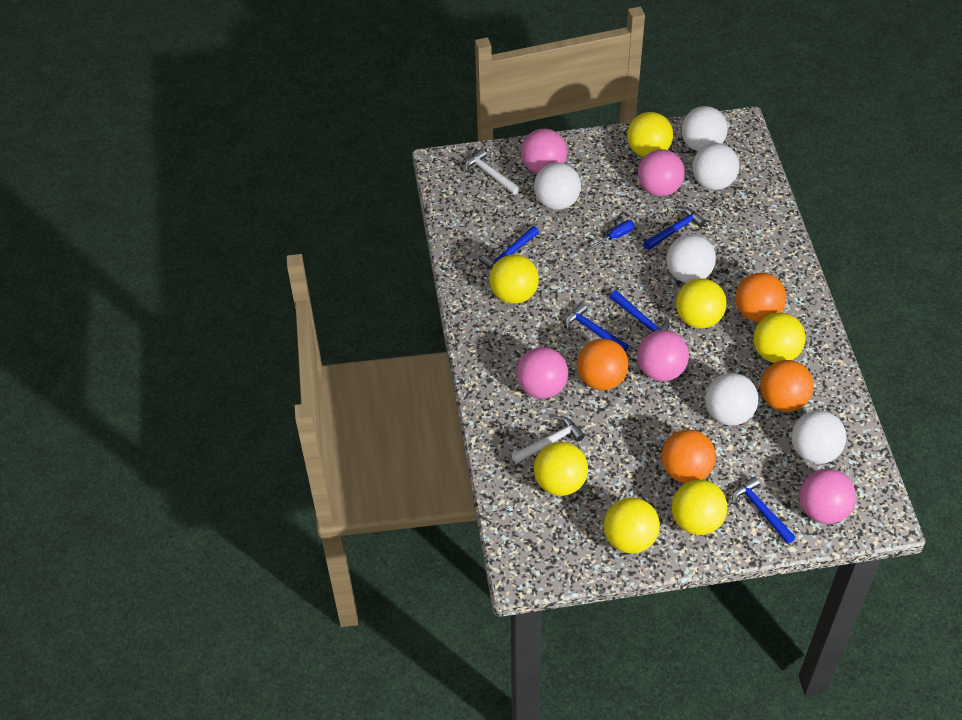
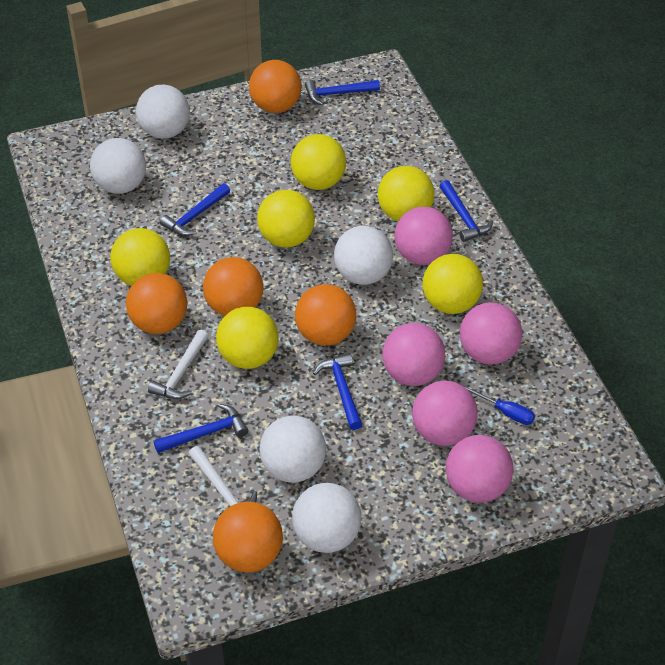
orange ball: 4 -> 5
white ball: 6 -> 5
yellow ball: 7 -> 6

